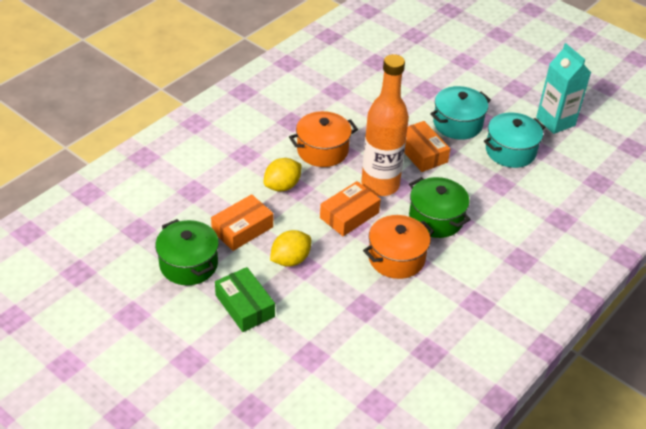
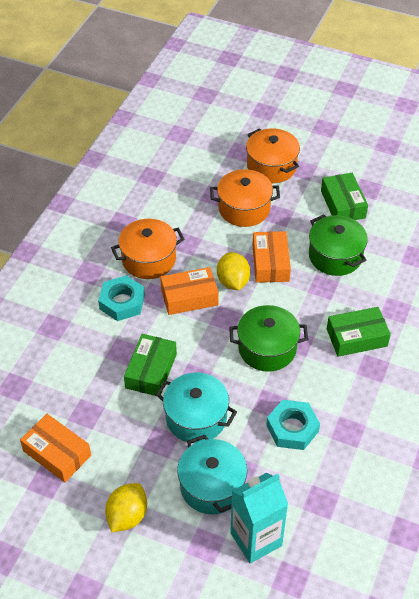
green box: 1 -> 3
orange bottle: 1 -> 0
orange pot: 2 -> 3
turquoise nut: 0 -> 2

